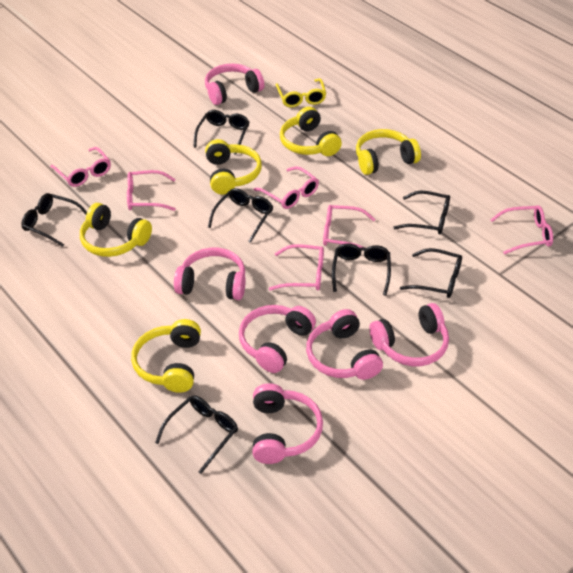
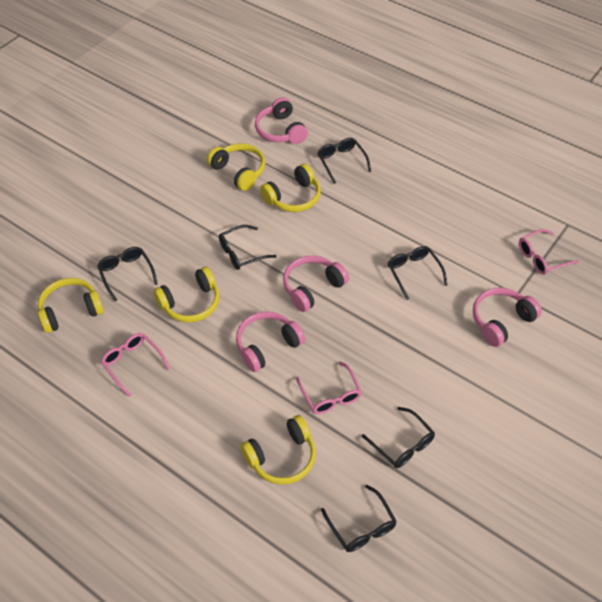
black glasses: 7 -> 6
pink glasses: 6 -> 3
pink headphones: 6 -> 4
yellow glasses: 1 -> 0

